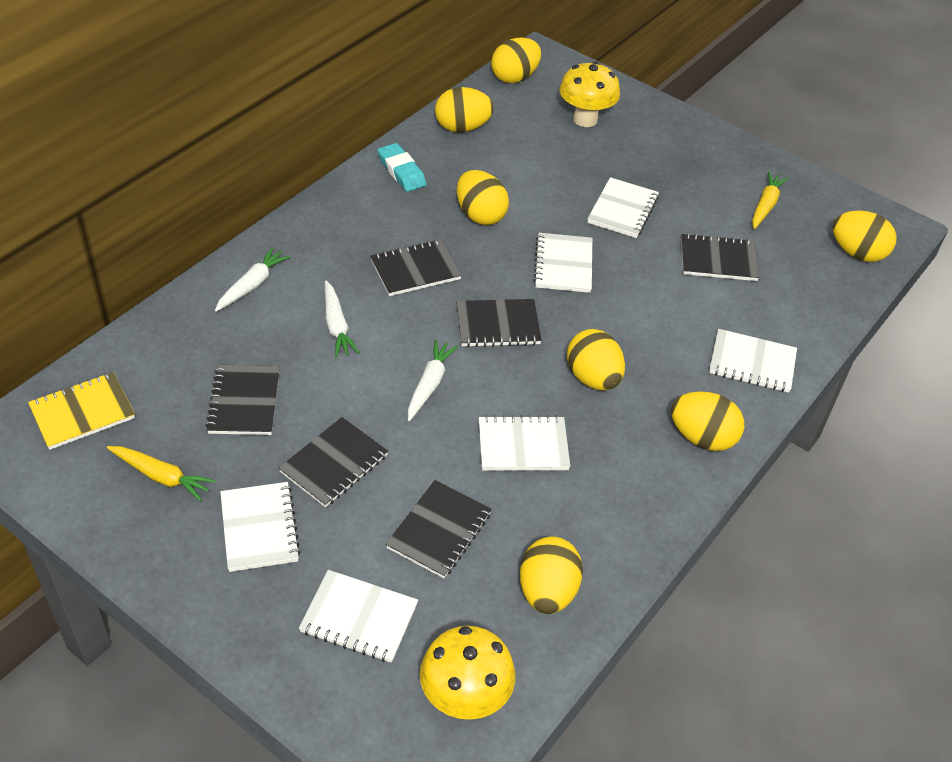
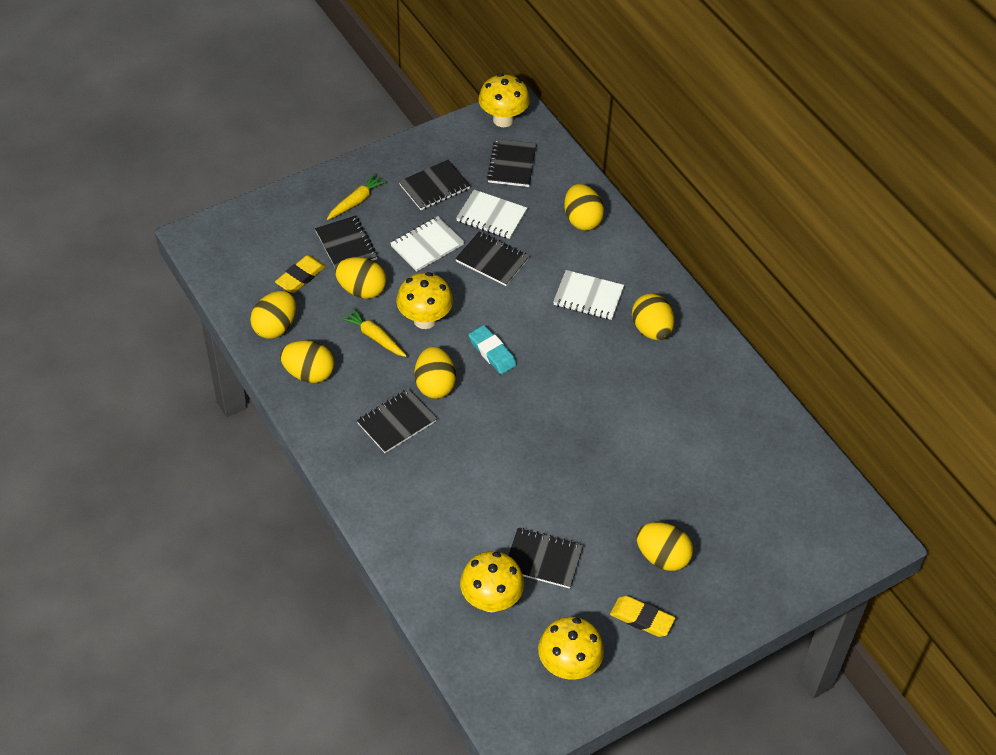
white carrot: 3 -> 0
white notebook: 6 -> 3
yellow eraser: 0 -> 2
yellow mushroom: 2 -> 4
yellow notebook: 1 -> 0

